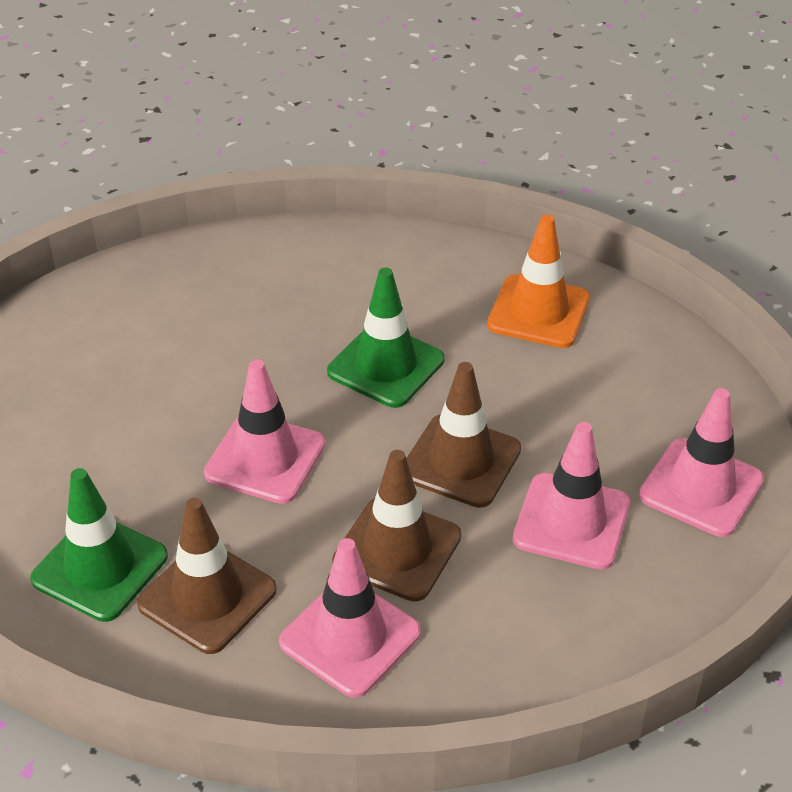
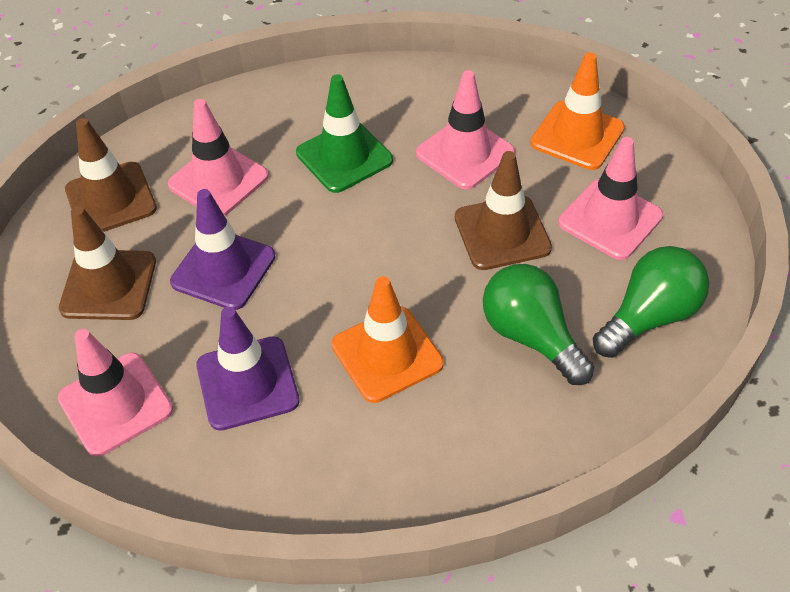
green light bulb: 0 -> 2
green traffic cone: 2 -> 1
orange traffic cone: 1 -> 2
purple traffic cone: 0 -> 2

